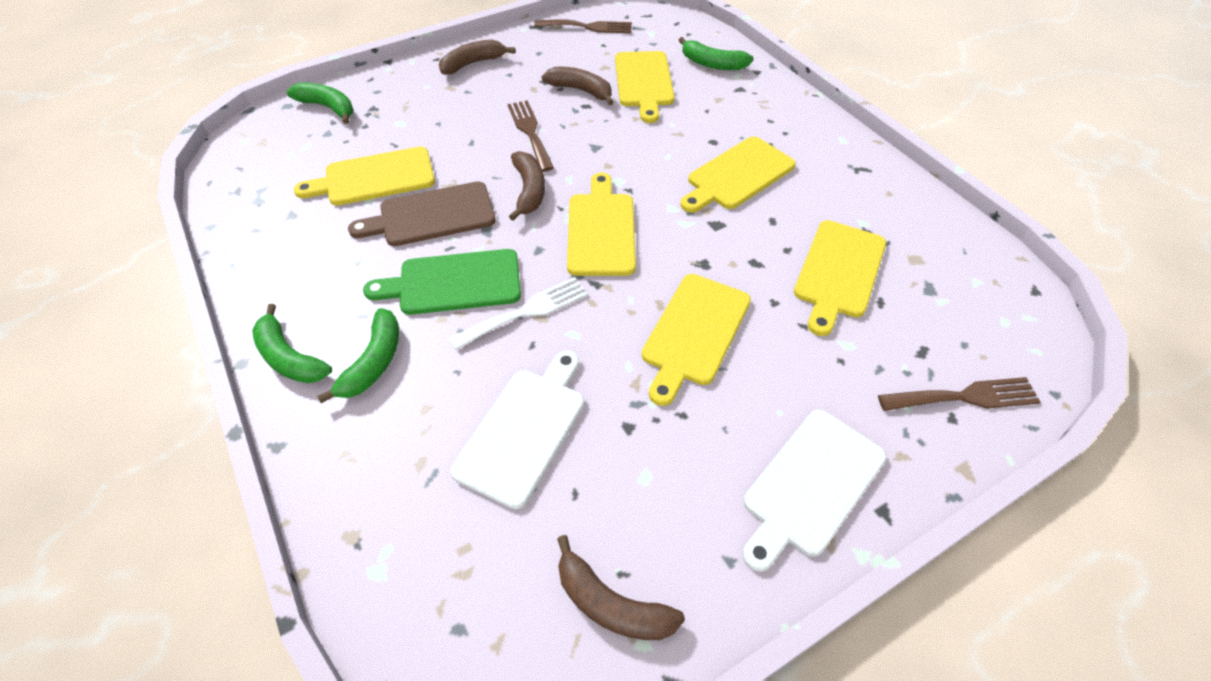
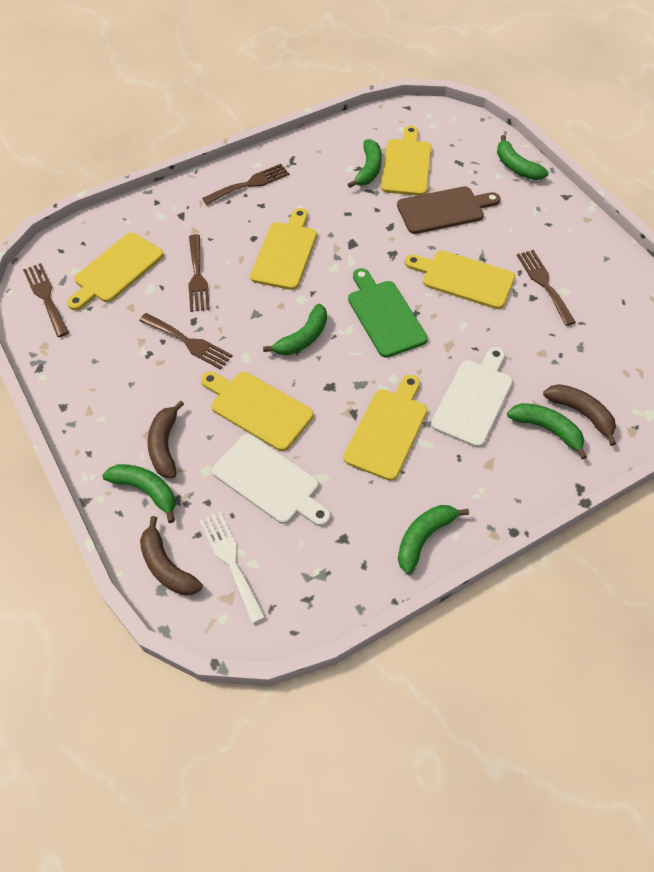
brown banana: 4 -> 3
brown fork: 3 -> 5
green banana: 4 -> 6

